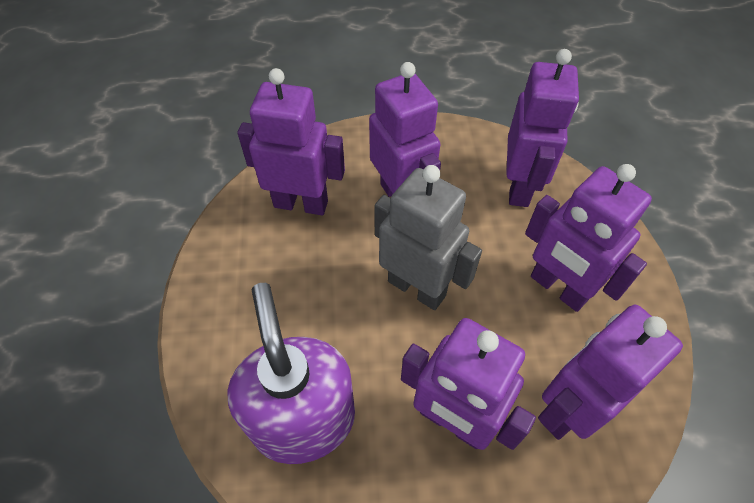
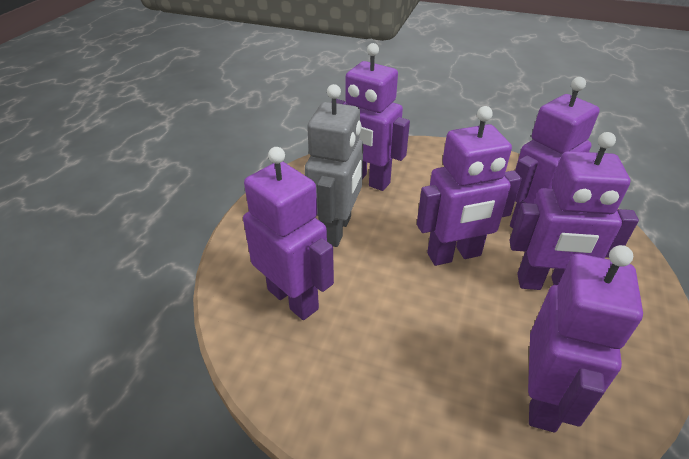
purple soap dispenser: 1 -> 0

